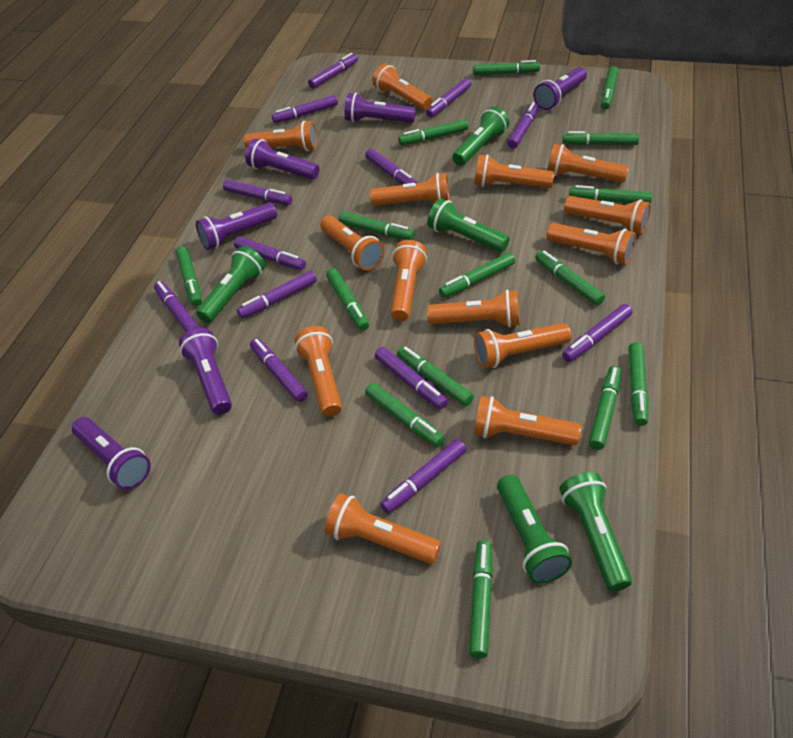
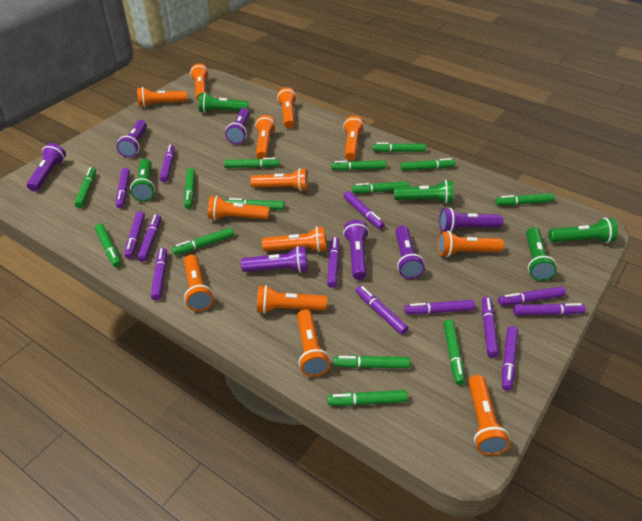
green marker: 15 -> 14
orange flashlight: 14 -> 13
purple flashlight: 6 -> 7

